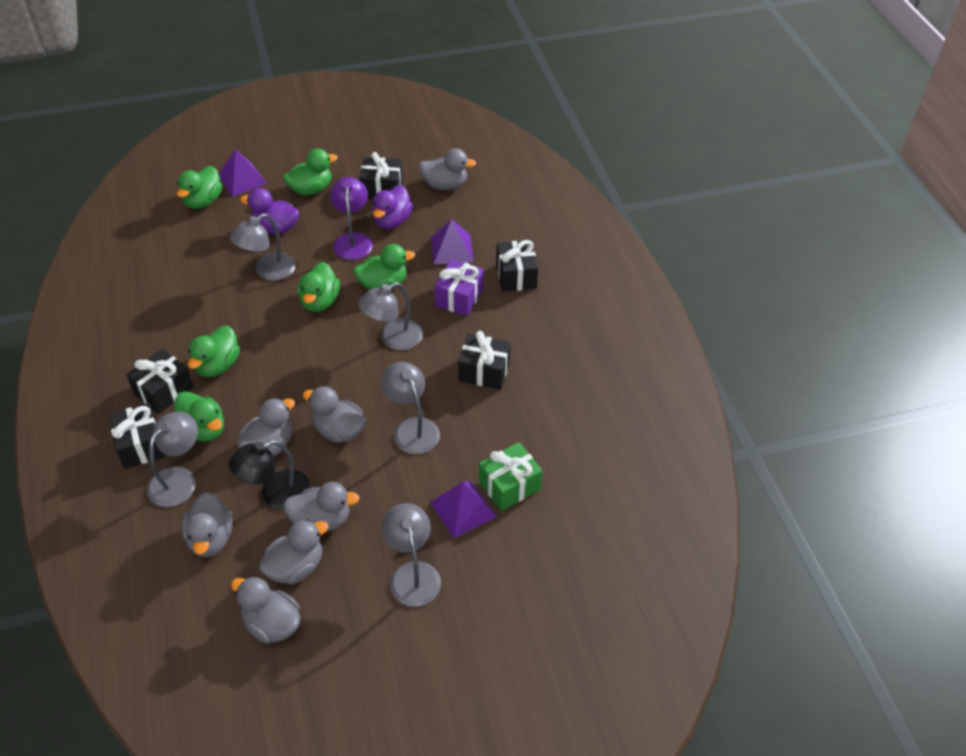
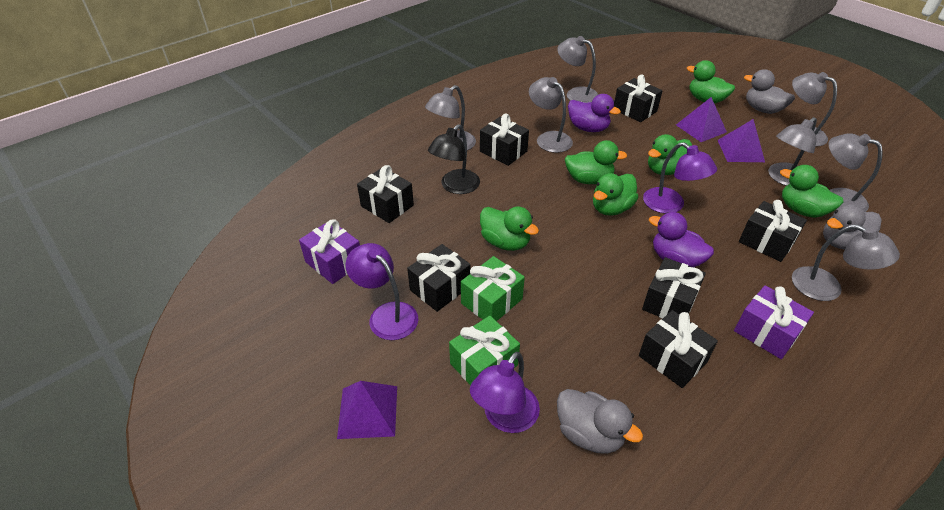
black gift: 5 -> 7
green gift: 1 -> 2
grey duck: 7 -> 3
grey lamp: 5 -> 7
purple gift: 1 -> 2
purple lamp: 1 -> 3

